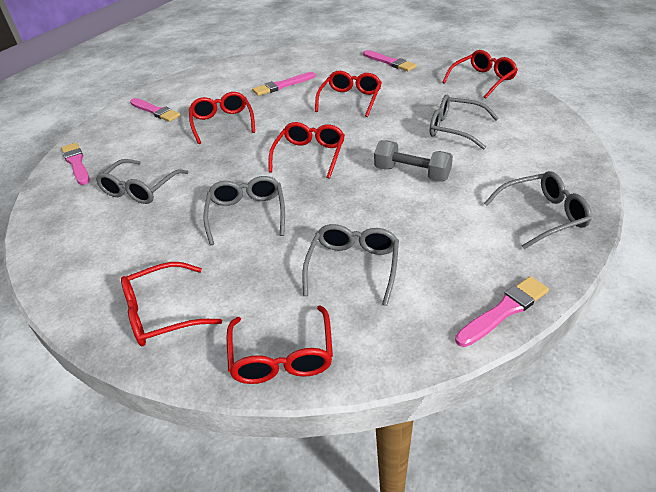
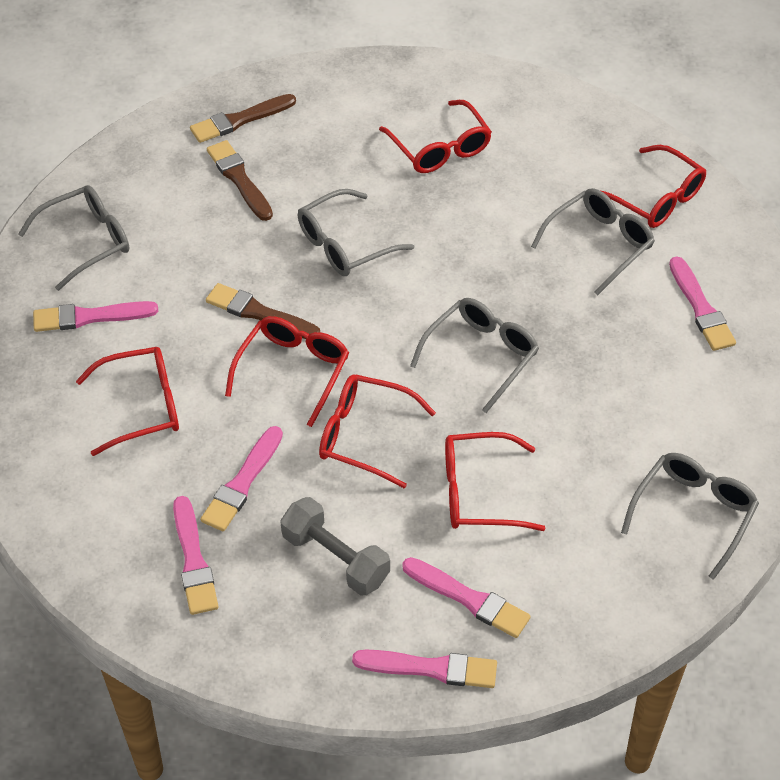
brown brush: 0 -> 3
pink brush: 5 -> 6

